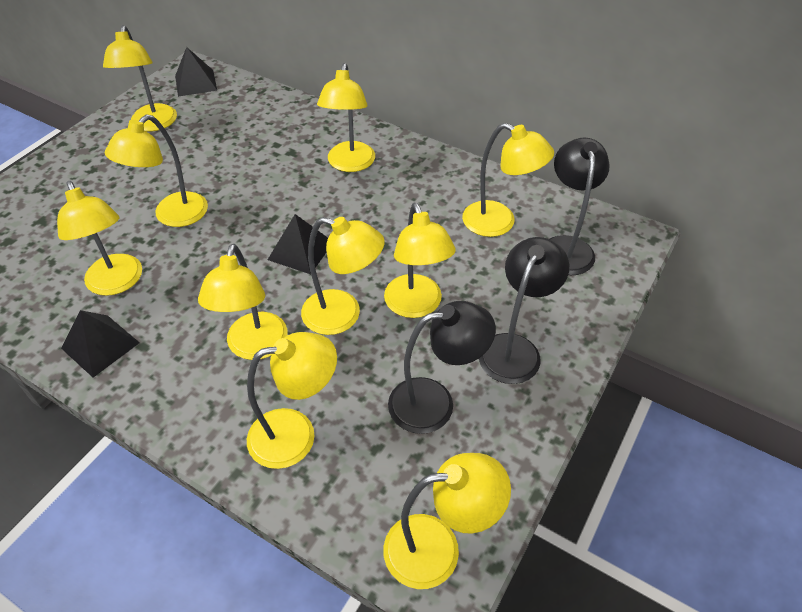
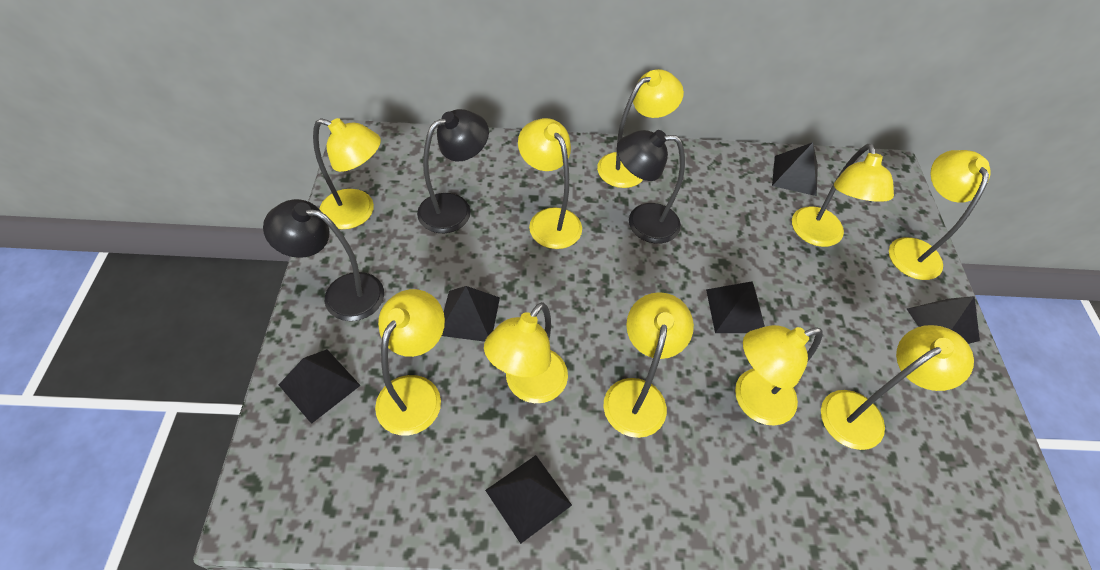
black pyramid: 3 -> 6

